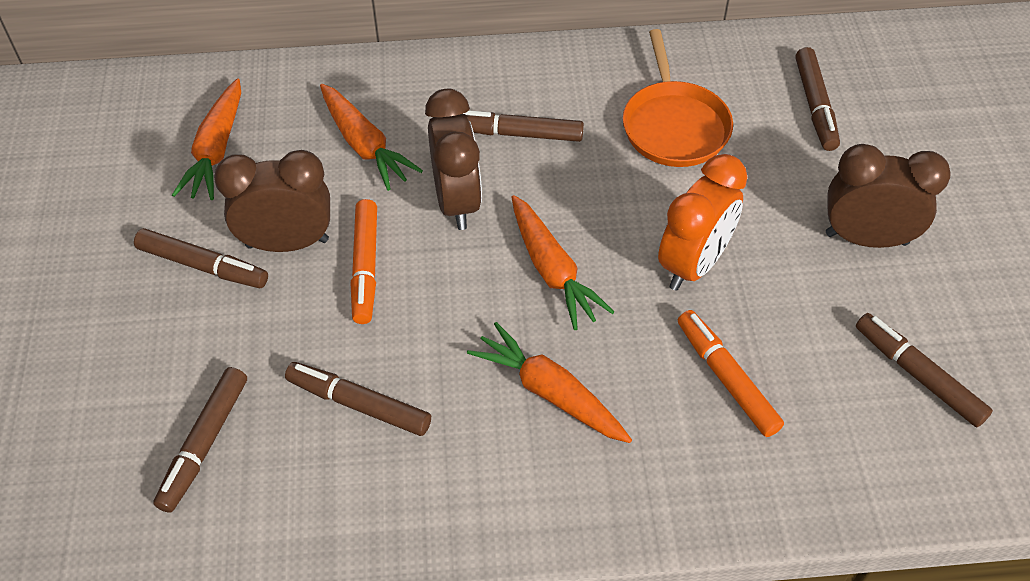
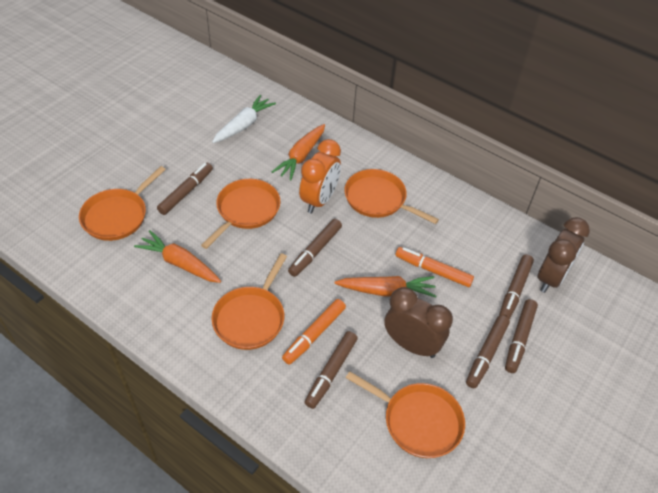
brown clock: 3 -> 2
orange carrot: 4 -> 3
orange pan: 1 -> 5
white carrot: 0 -> 1

